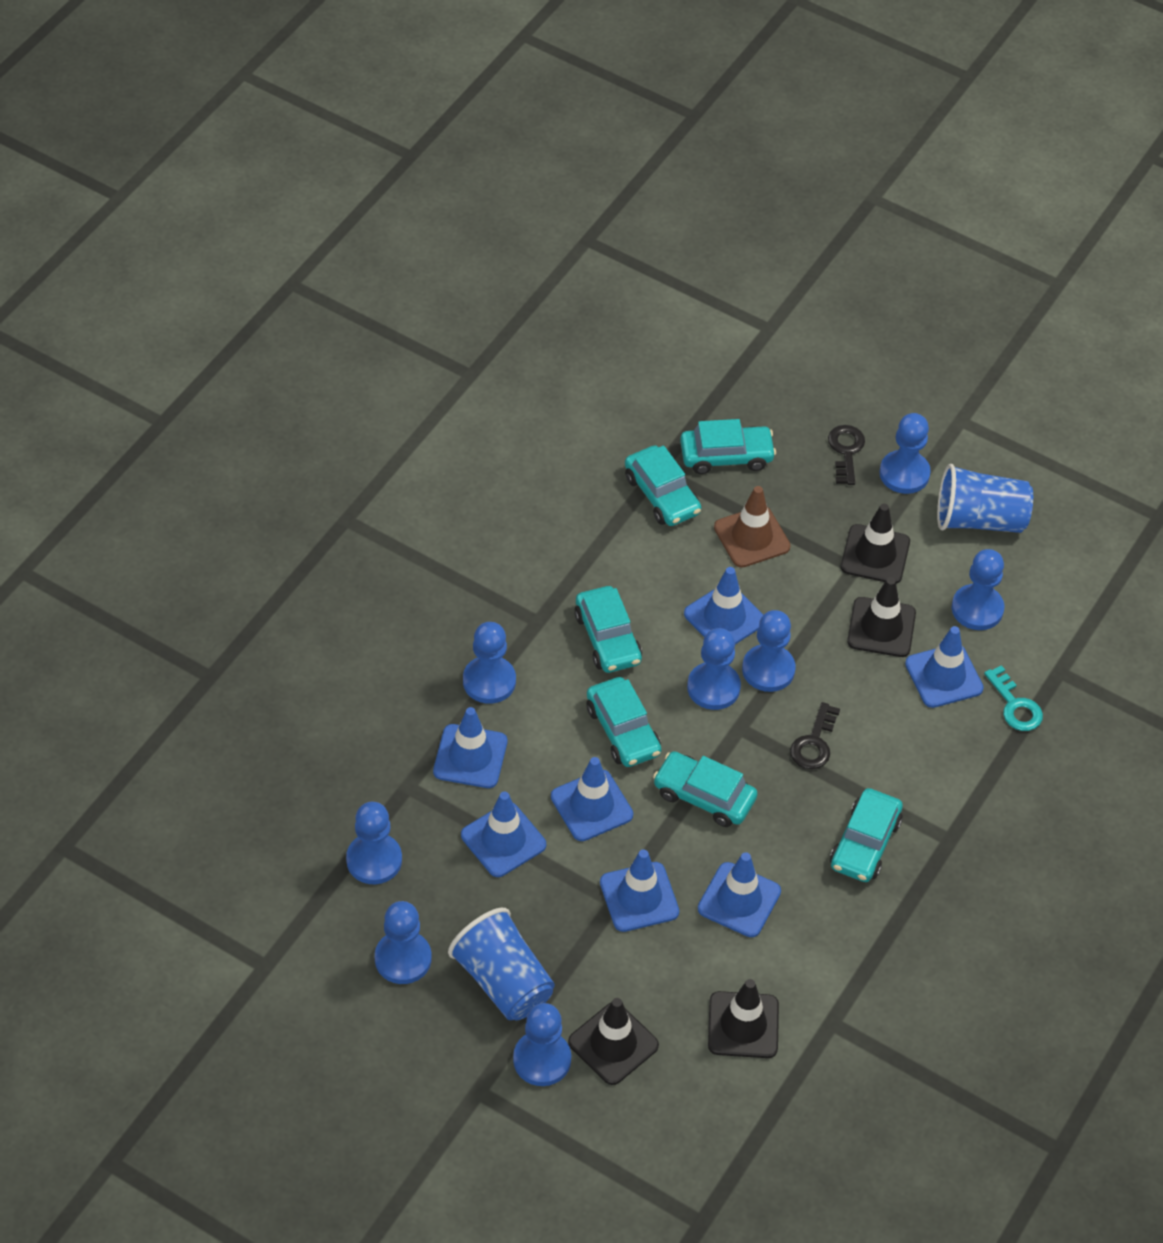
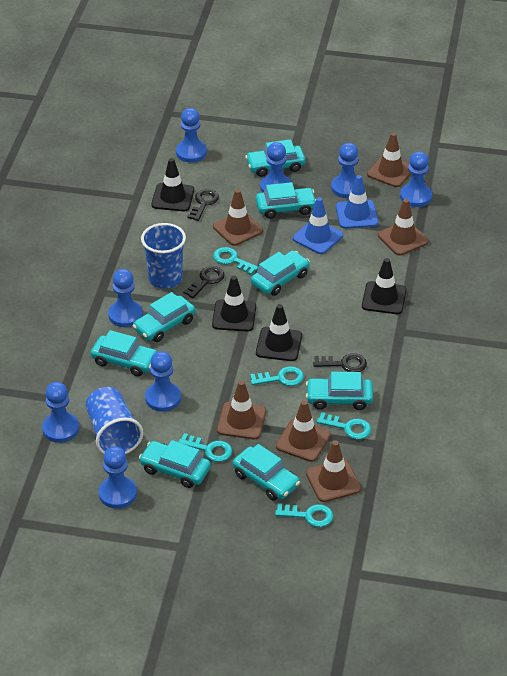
black key: 2 -> 3
blue traffic cone: 7 -> 2
brown traffic cone: 1 -> 6
turquoise car: 6 -> 8
turquoise key: 1 -> 5

